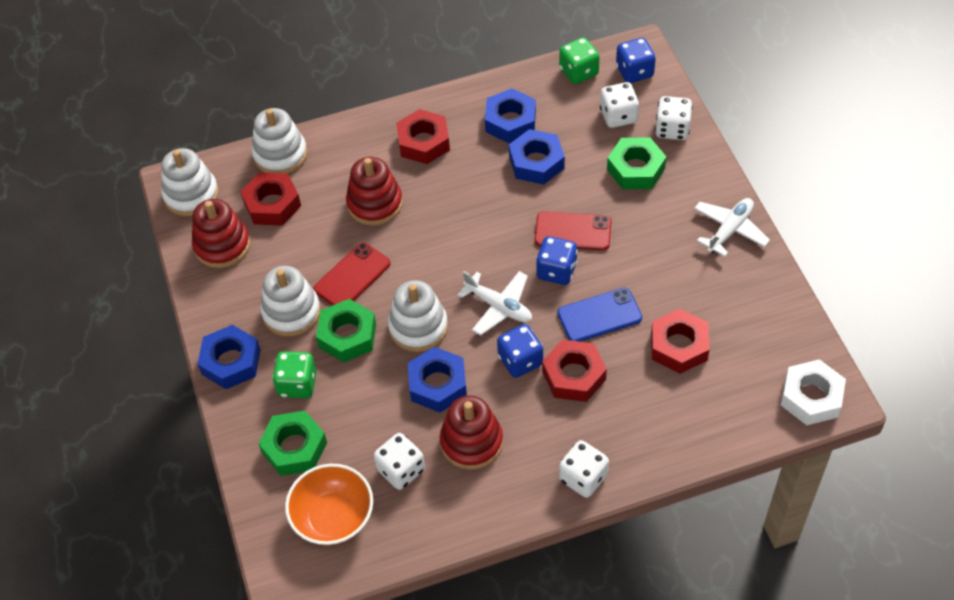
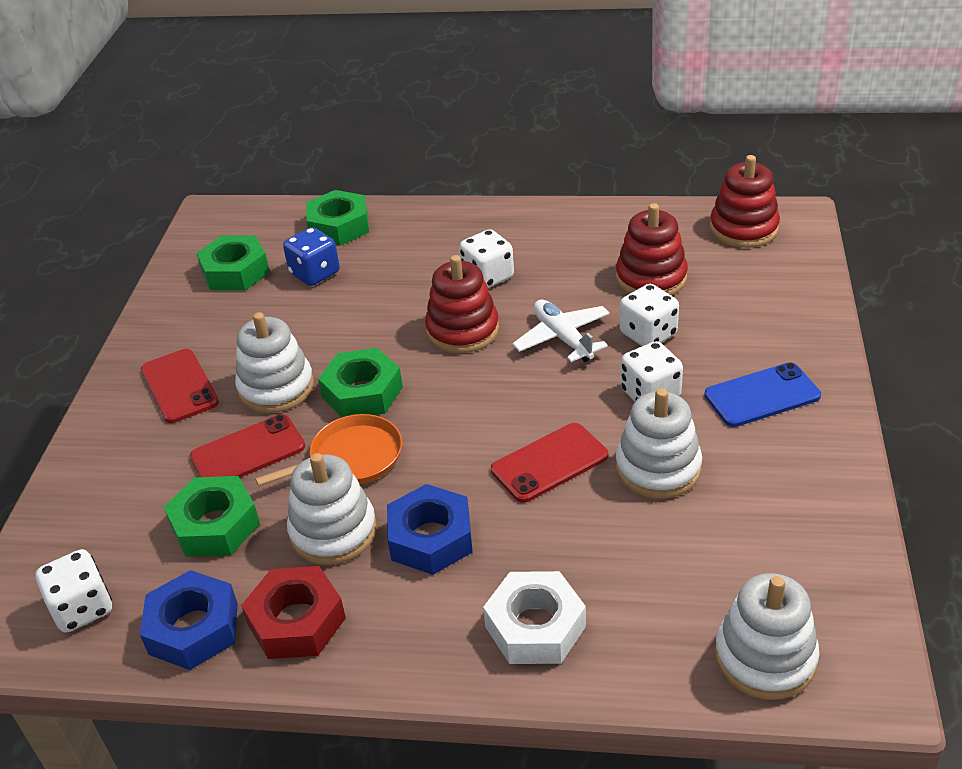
blue dice: 3 -> 1
blue nut: 4 -> 2
green dice: 2 -> 0
green nut: 3 -> 4
orange bowl: 1 -> 0
orange pan: 0 -> 1
red nut: 4 -> 1
red phone: 2 -> 3
white plane: 2 -> 1

